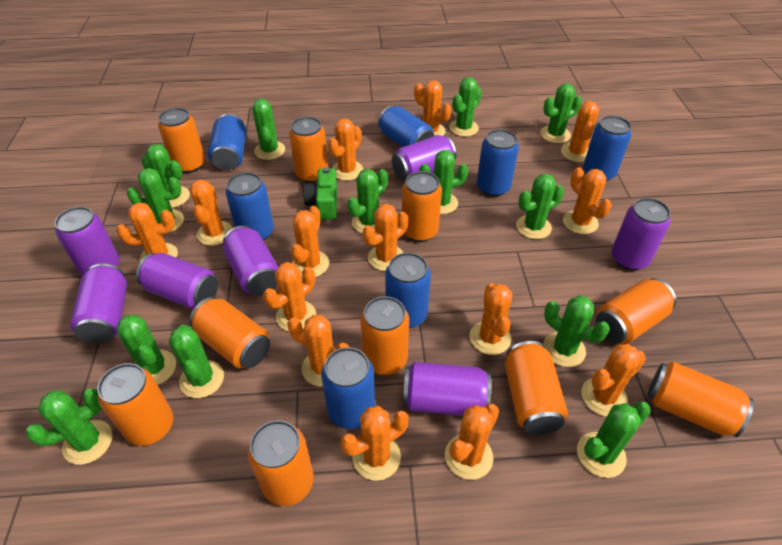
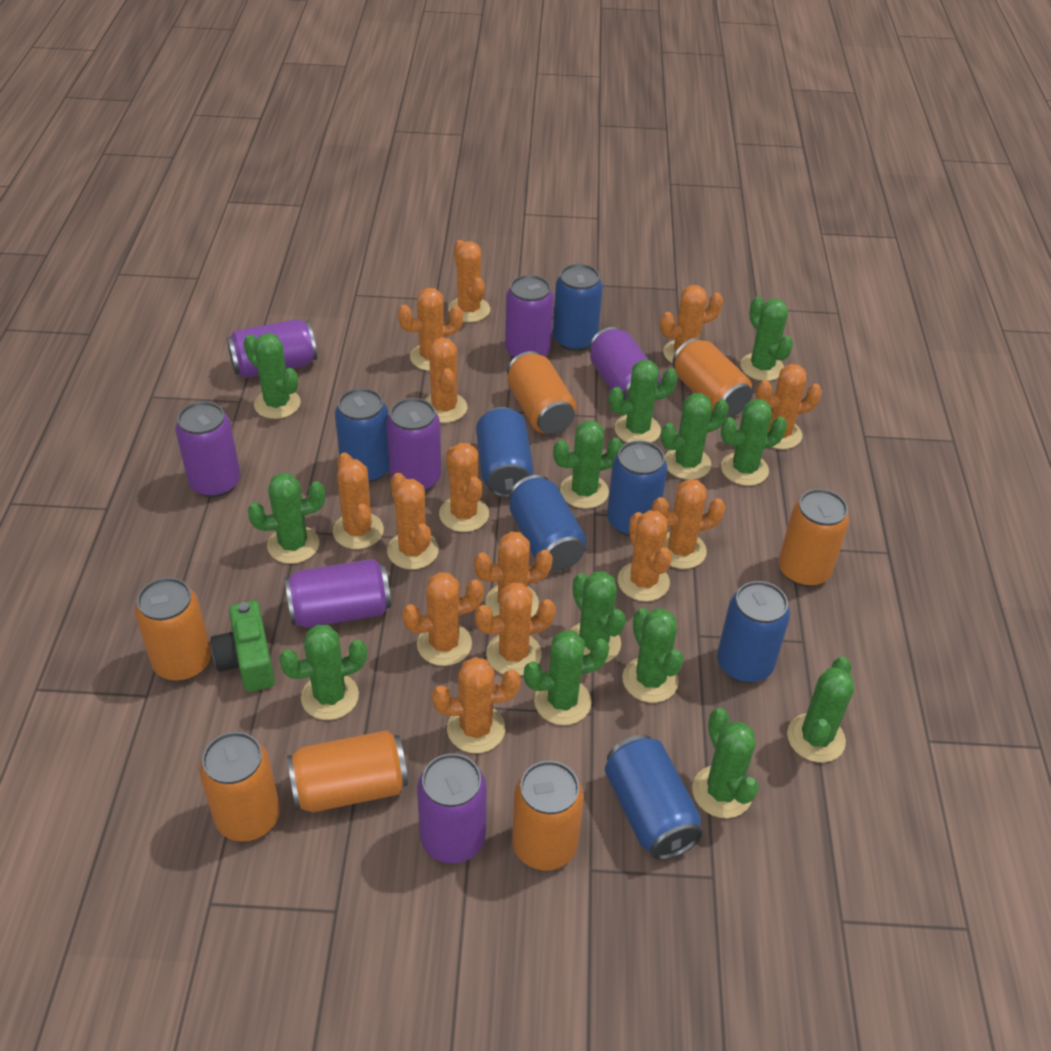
orange can: 10 -> 7

